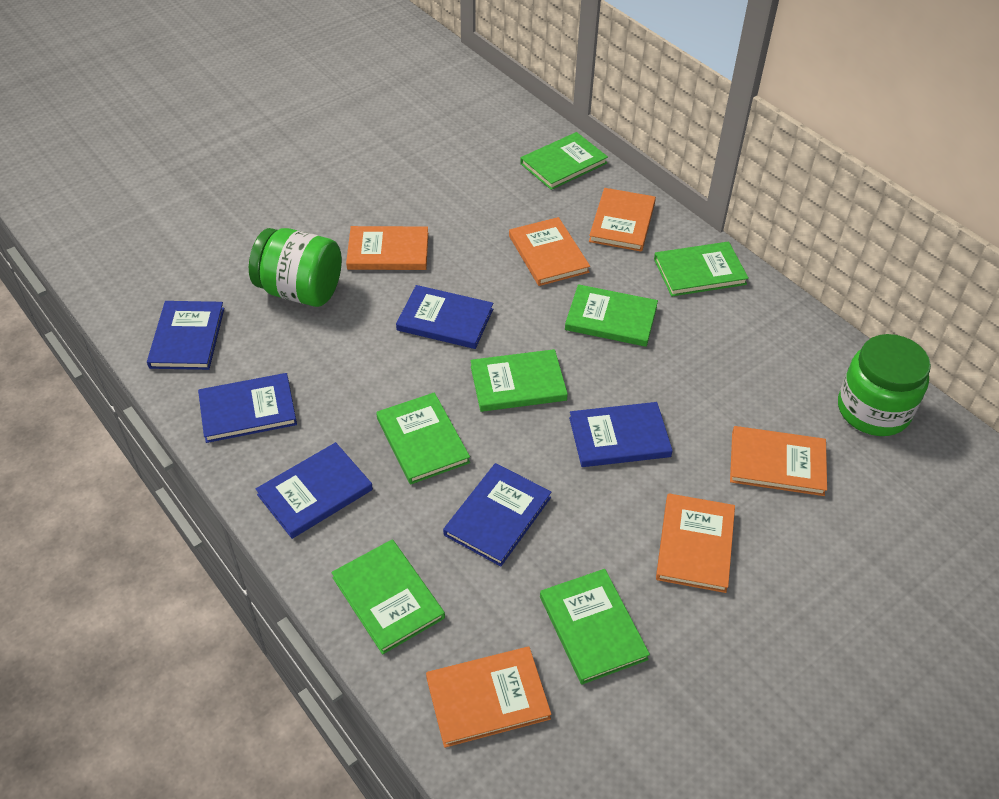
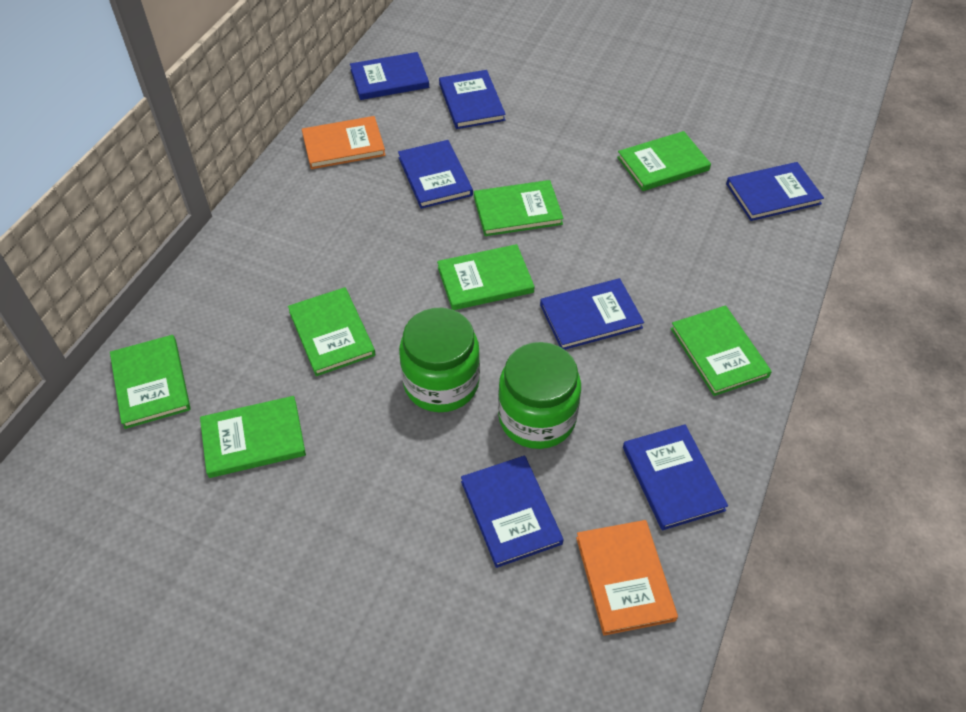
blue book: 6 -> 7
orange book: 6 -> 2

